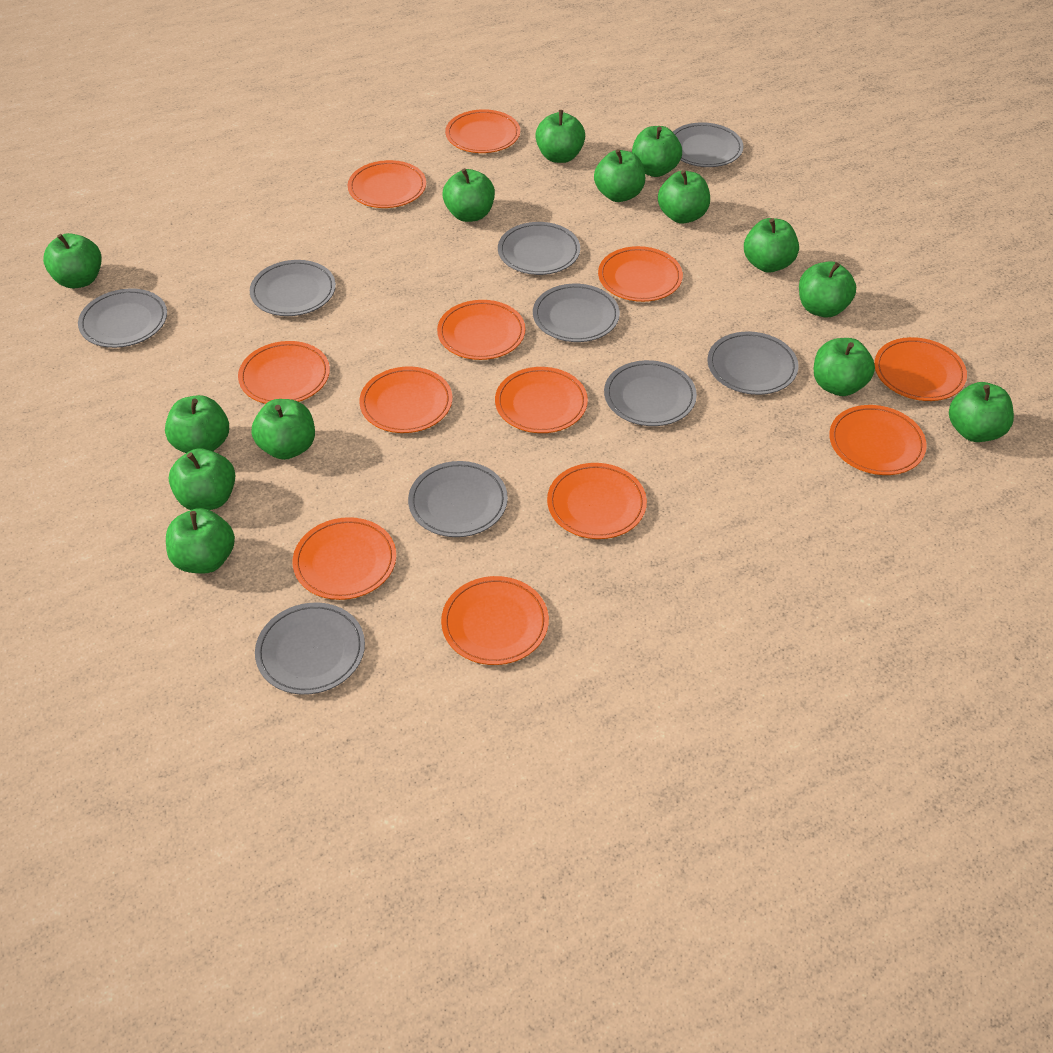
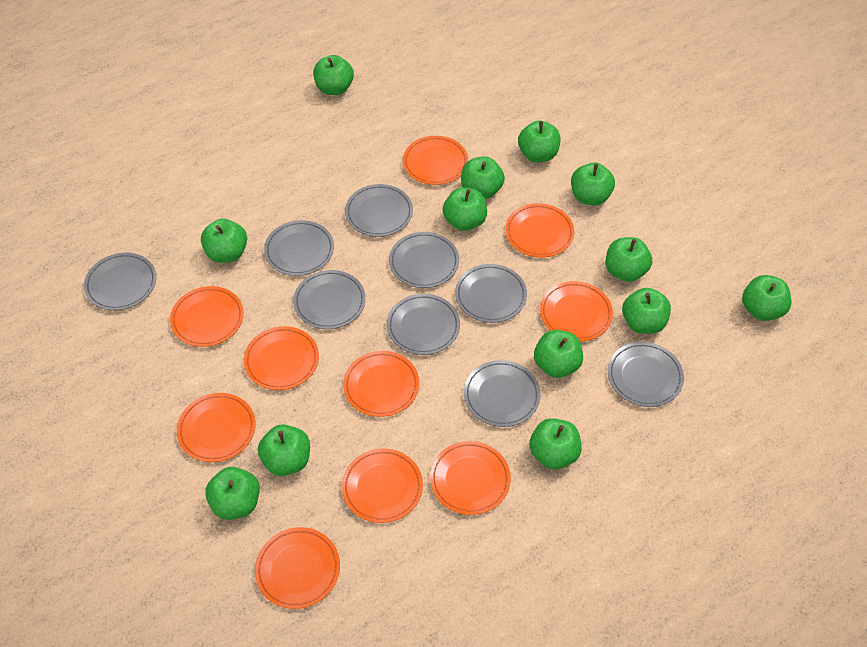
green apple: 14 -> 13
orange plate: 12 -> 10

